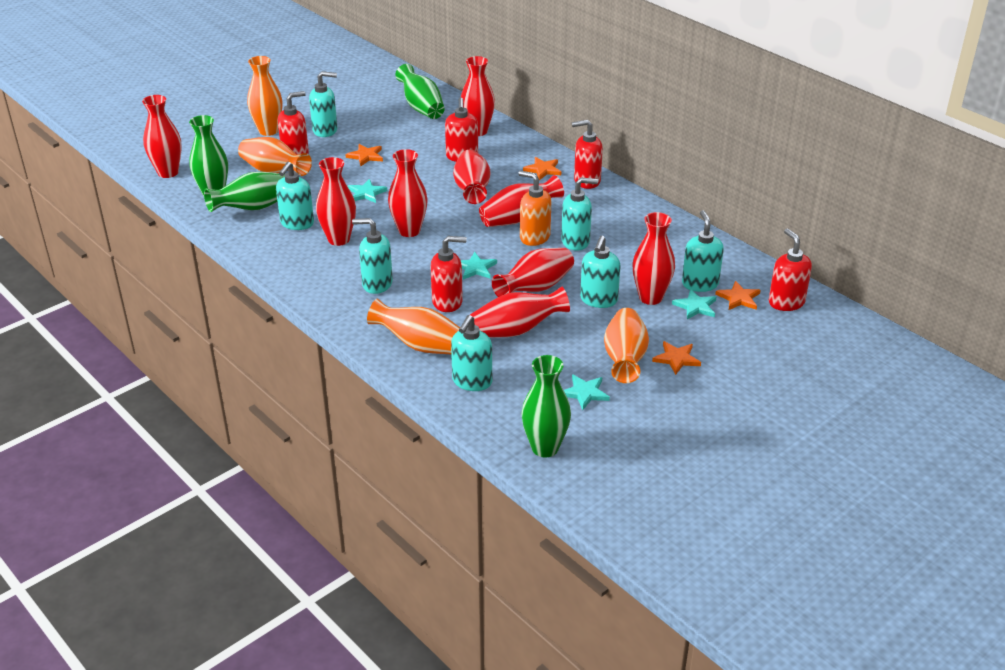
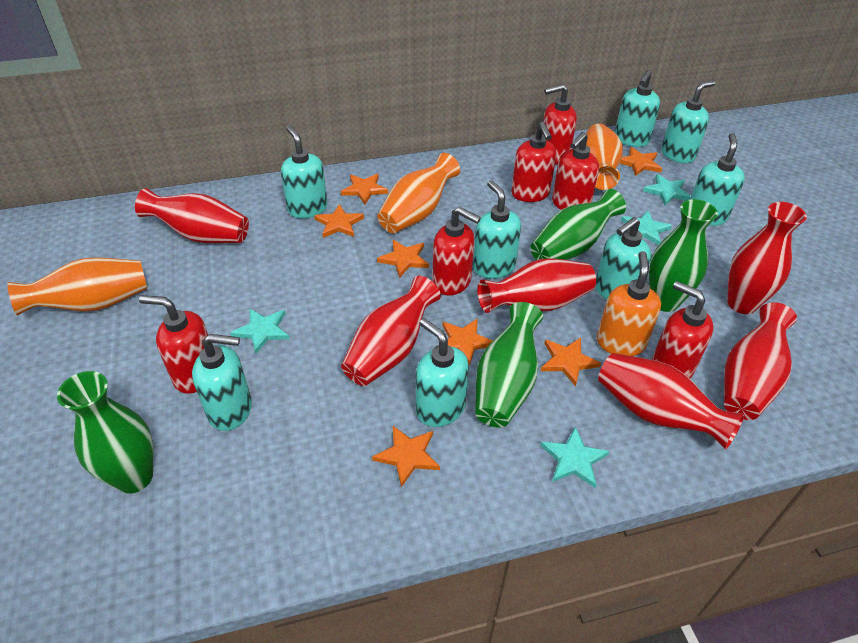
orange star: 4 -> 7
orange vase: 4 -> 3
red soap dispenser: 5 -> 6
red vase: 9 -> 6
turquoise soap dispenser: 7 -> 8

